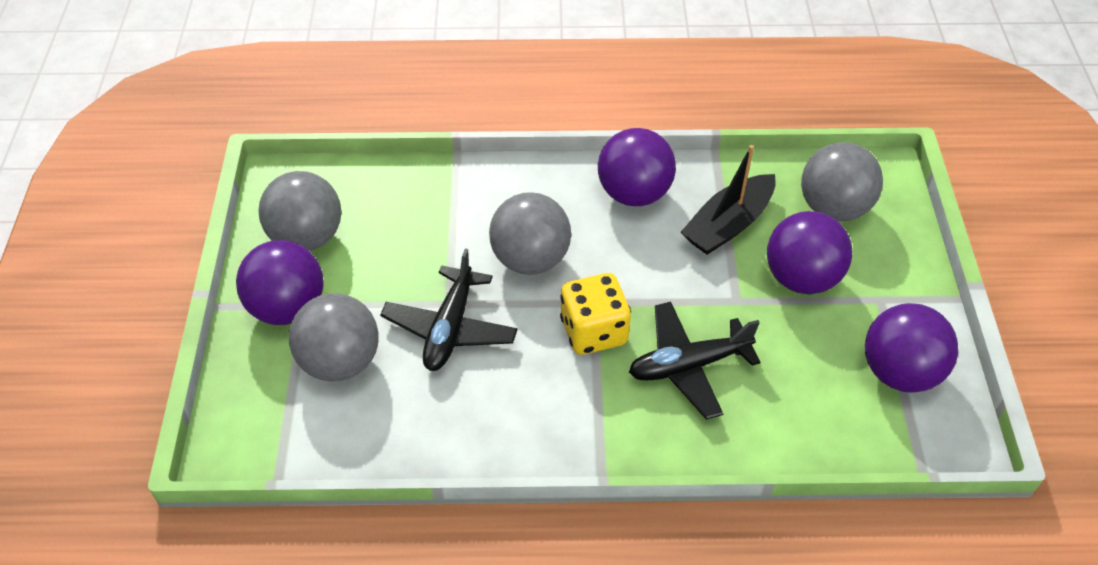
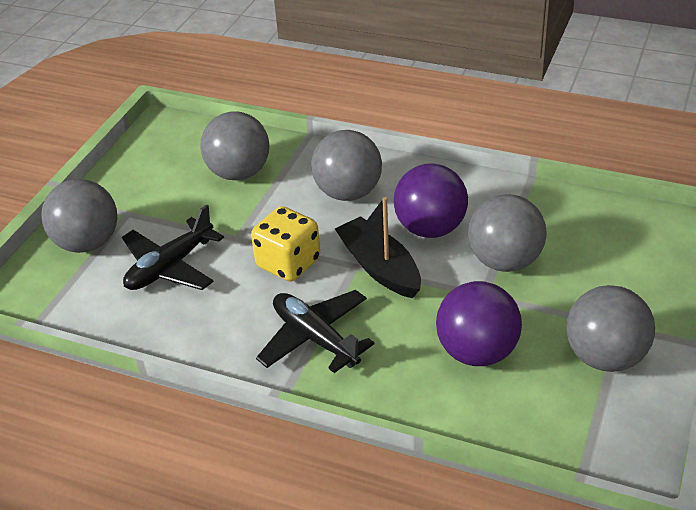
grey ball: 4 -> 5
purple ball: 4 -> 2

